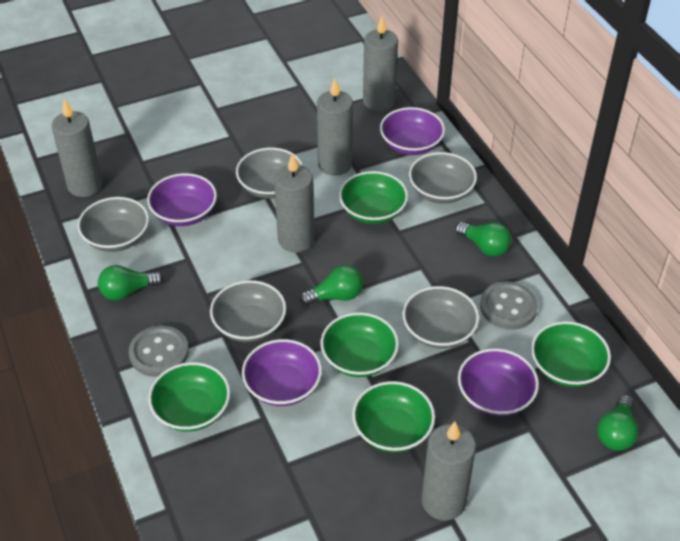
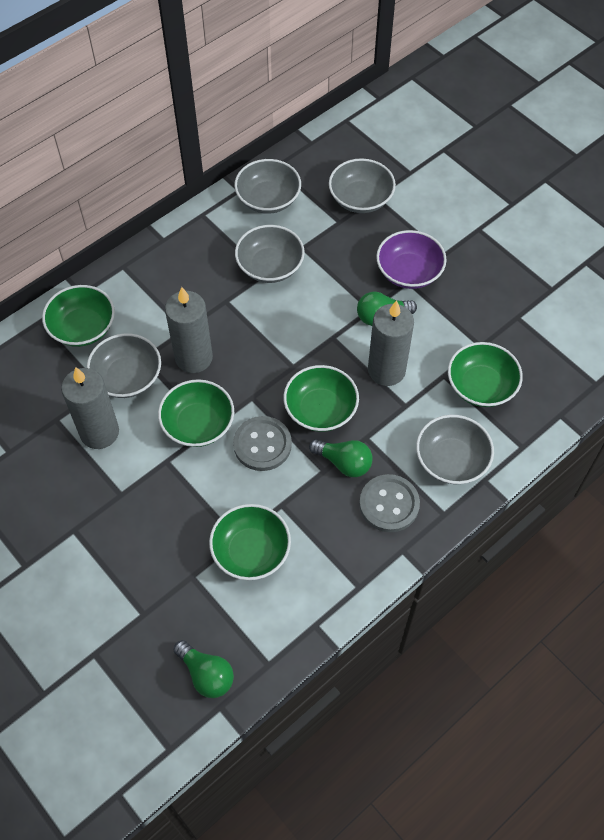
green light bulb: 4 -> 3
grey candle: 5 -> 3
purple bowl: 4 -> 1

